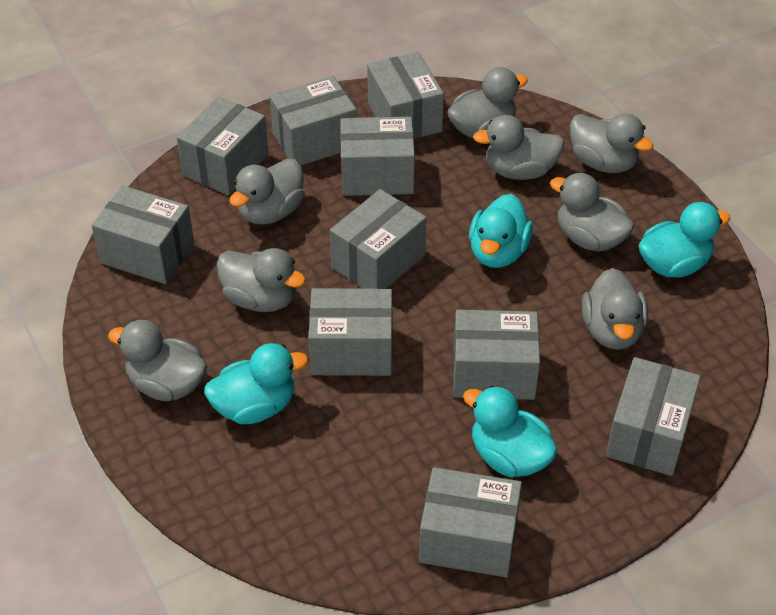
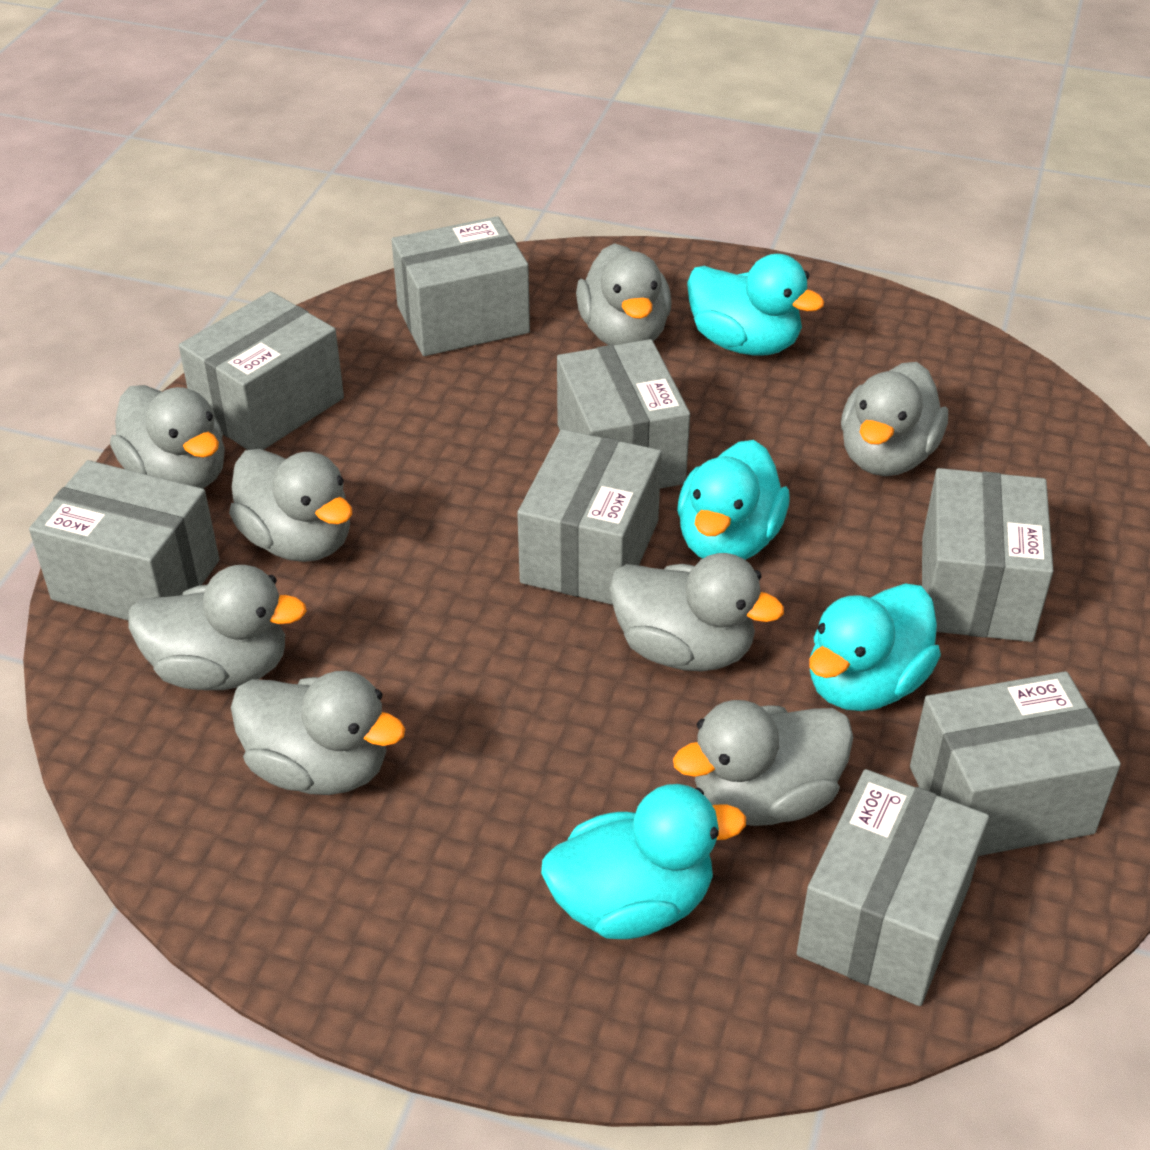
grey box: 10 -> 8

